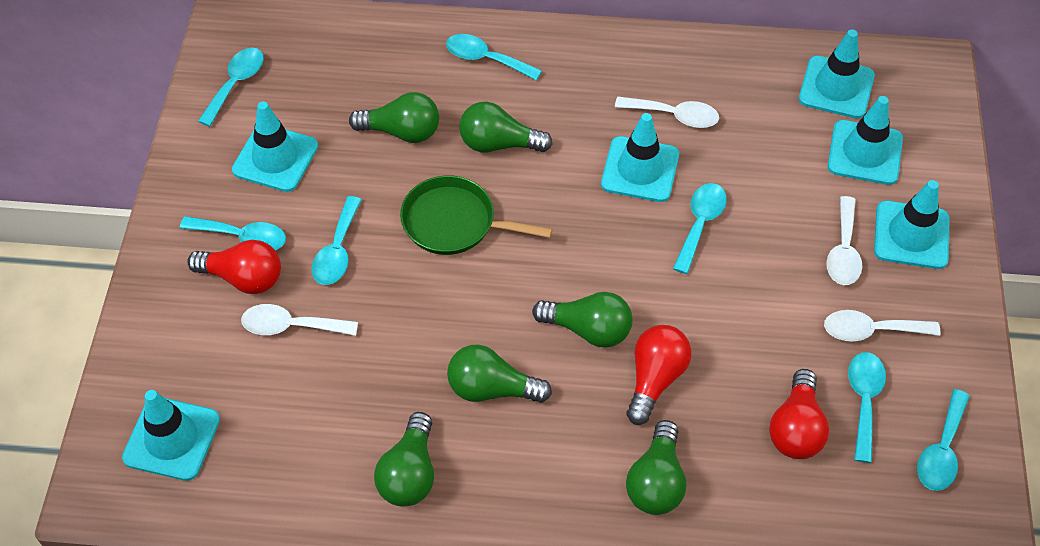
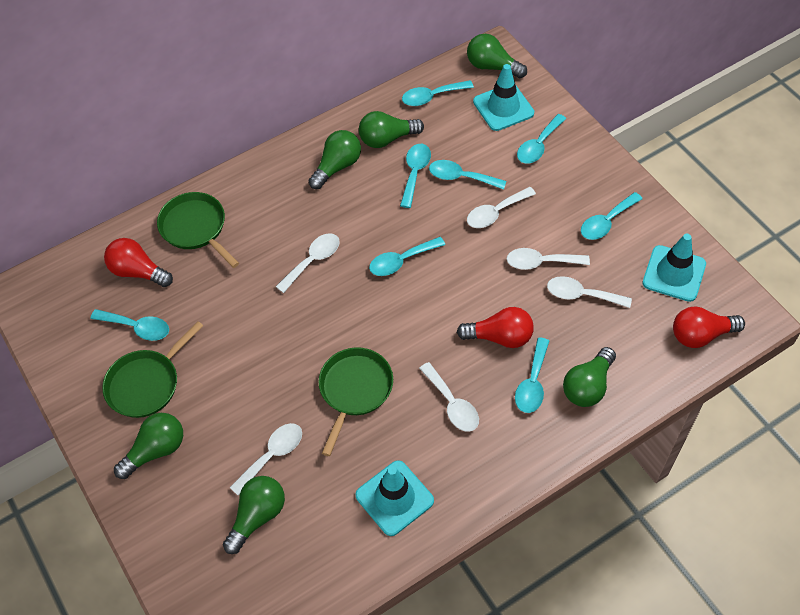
green pan: 1 -> 3
turquoise spoon: 7 -> 8
turquoise traffic cone: 6 -> 3
white spoon: 4 -> 6

